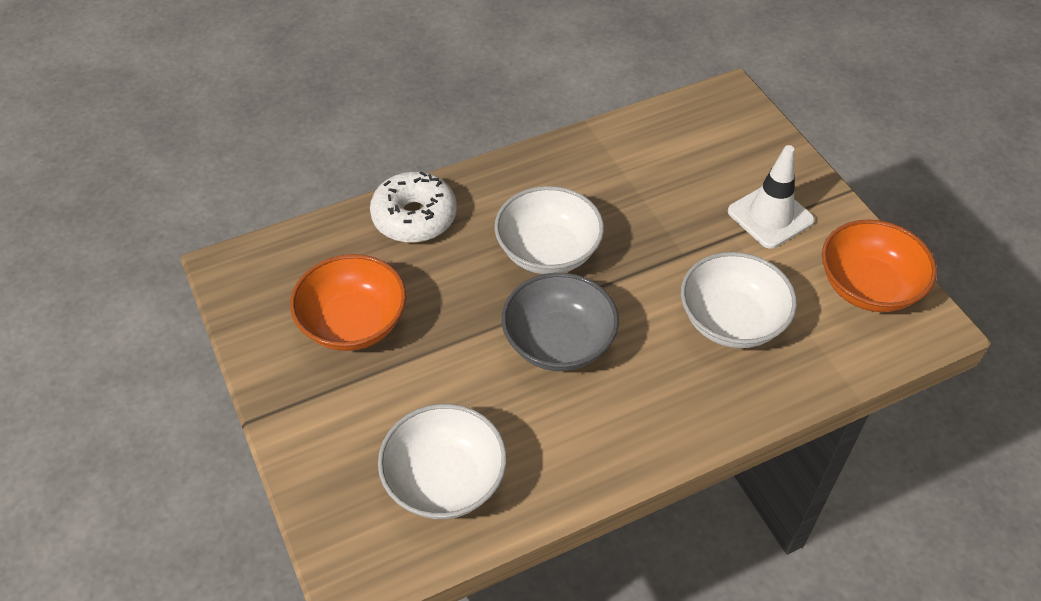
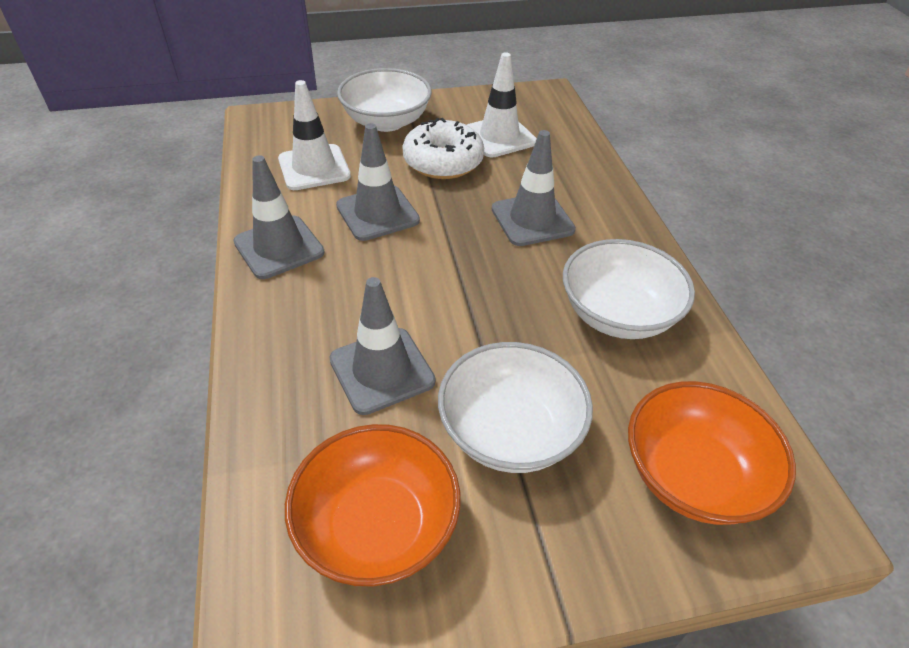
grey bowl: 1 -> 0
grey traffic cone: 0 -> 4
white traffic cone: 1 -> 2

